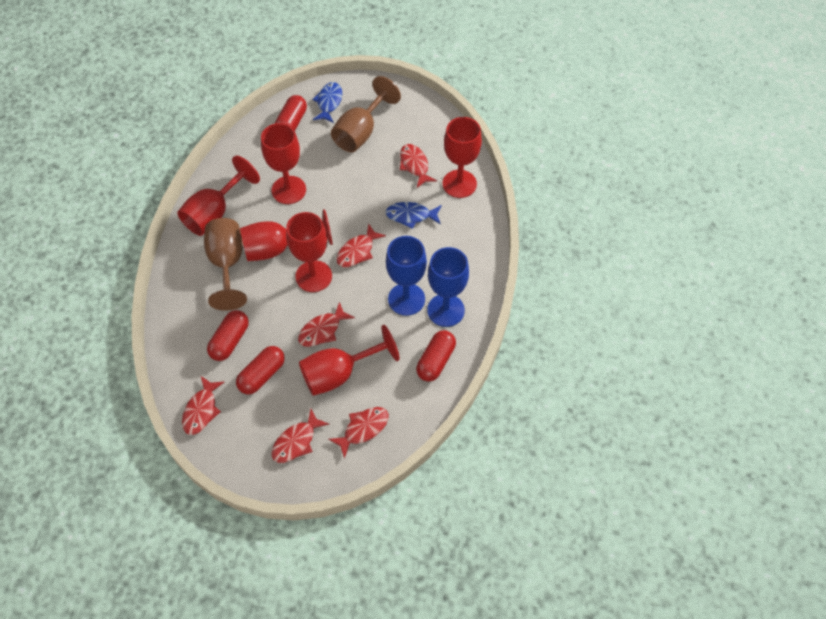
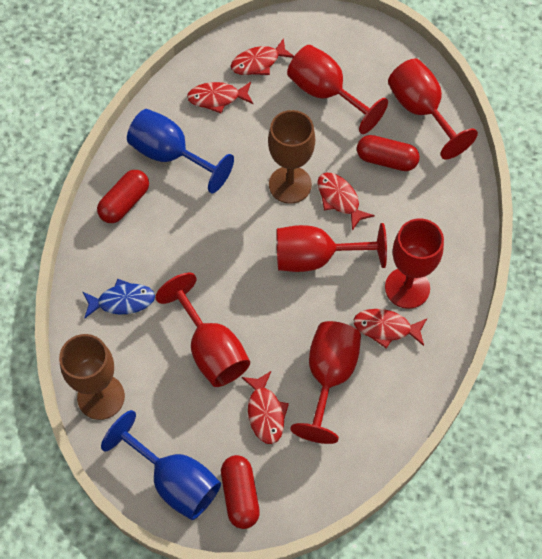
blue fish: 2 -> 1
red capsule: 4 -> 3
red fish: 6 -> 5

